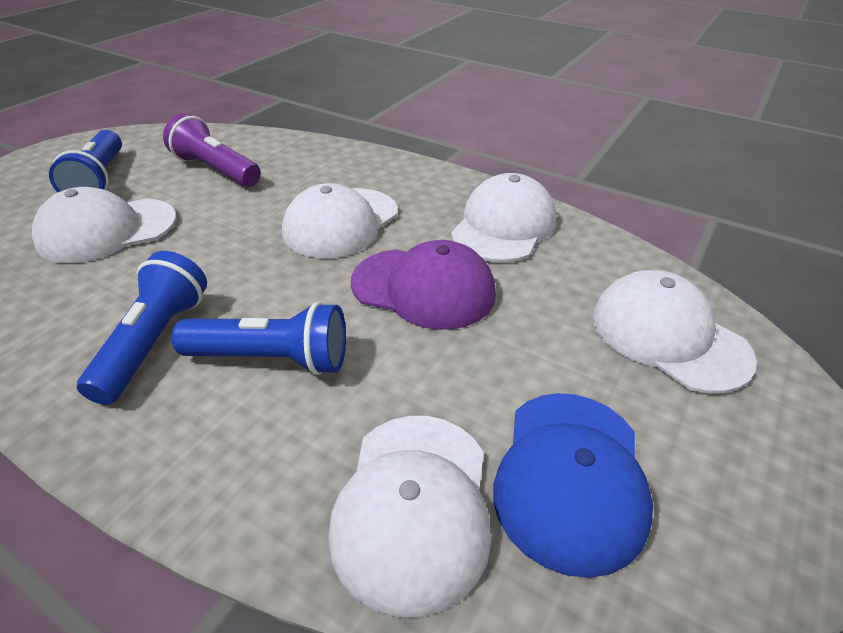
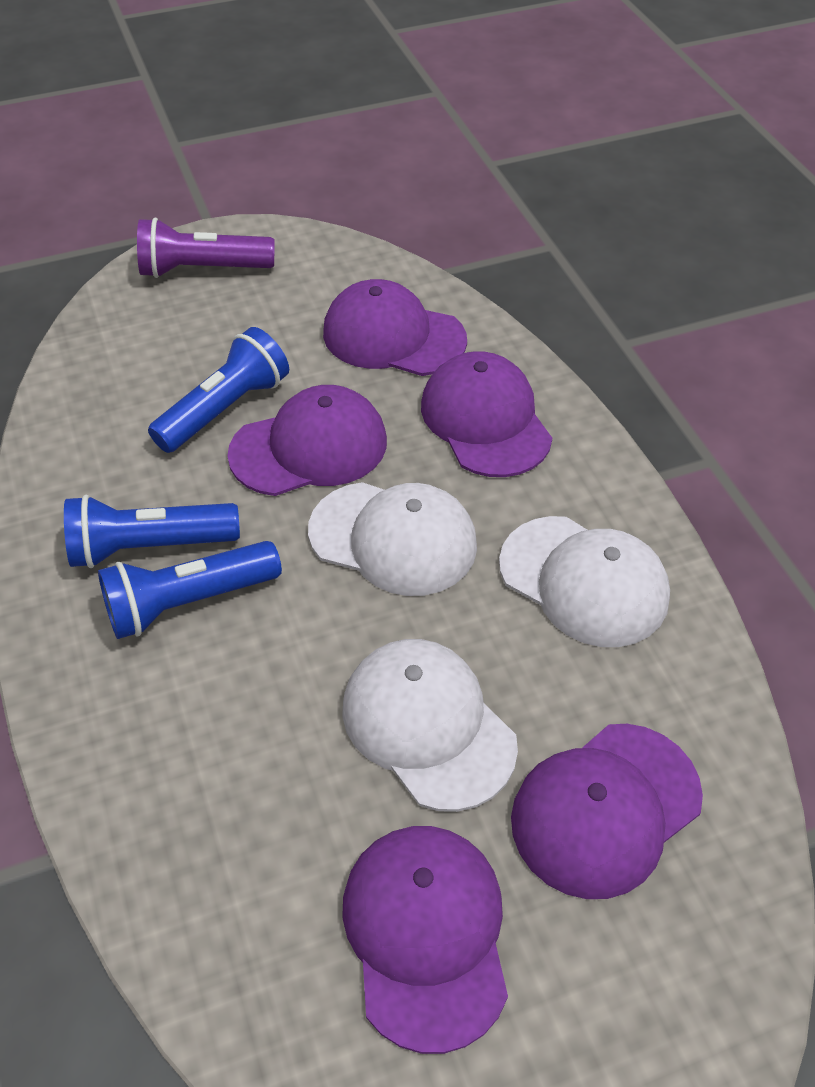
blue cap: 1 -> 0
purple cap: 1 -> 5
white cap: 5 -> 3

